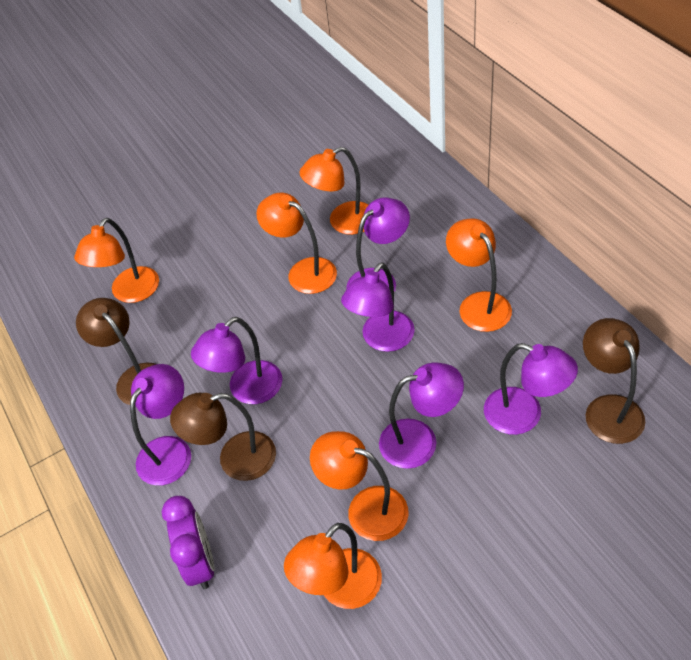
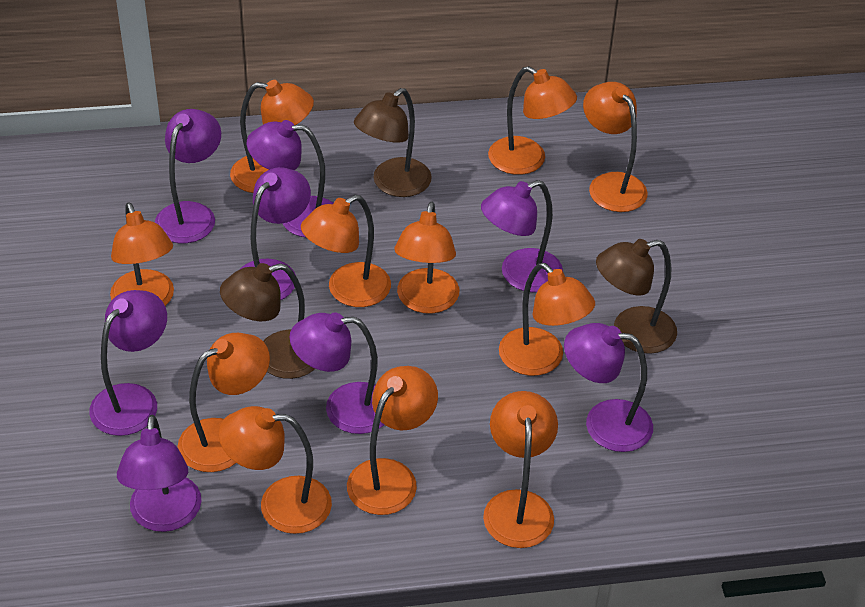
orange lamp: 6 -> 11
purple clock: 1 -> 0
purple lamp: 6 -> 8

